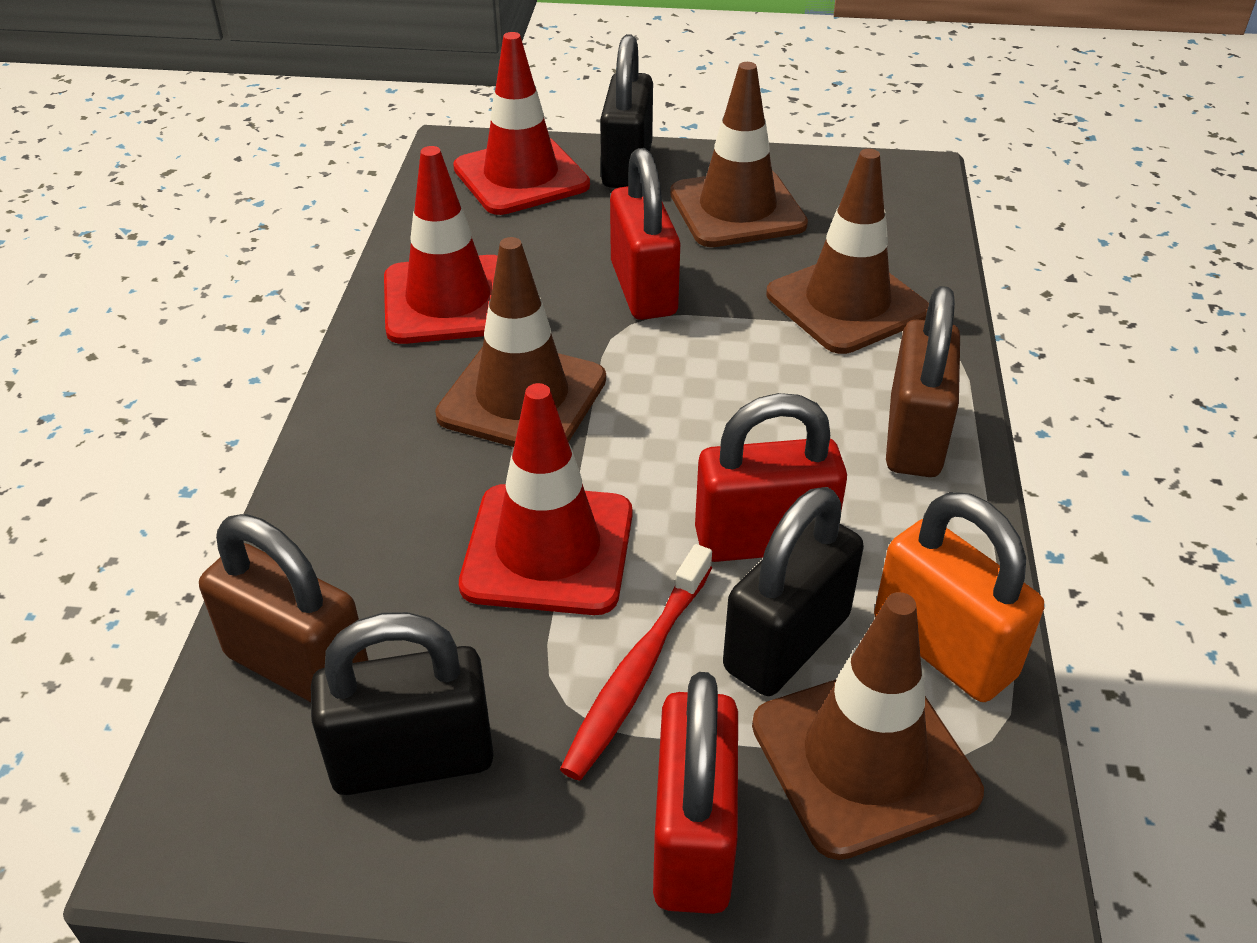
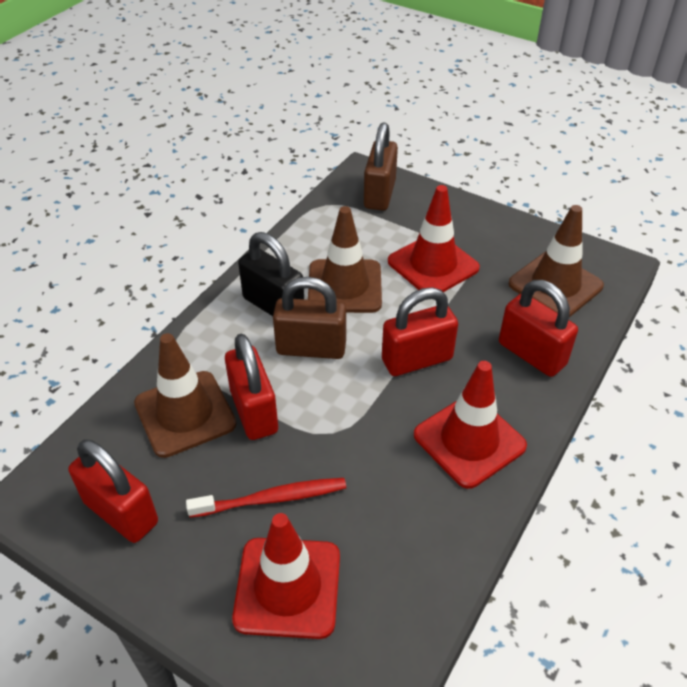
black padlock: 3 -> 1
brown traffic cone: 4 -> 3
orange padlock: 1 -> 0
red padlock: 3 -> 4

